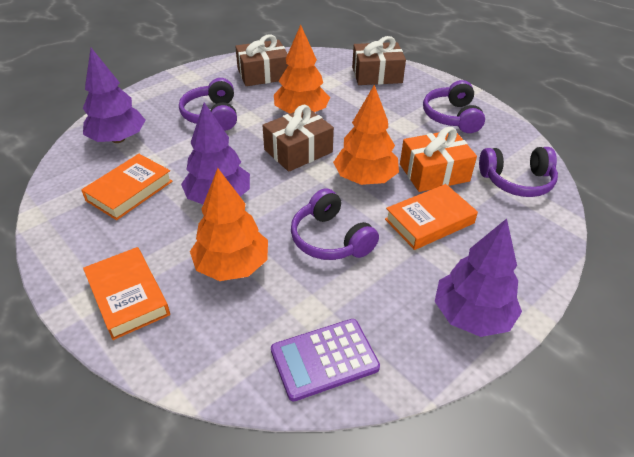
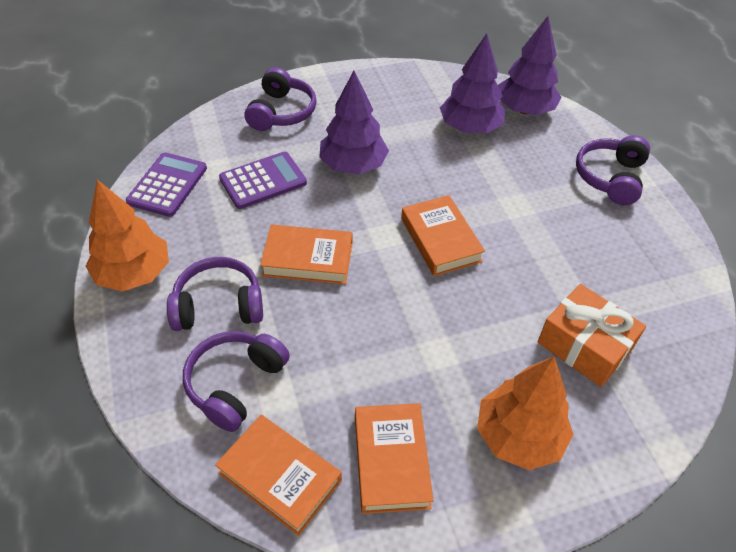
brown gift: 3 -> 0
orange book: 3 -> 4
orange tree: 3 -> 2
purple calculator: 1 -> 2

